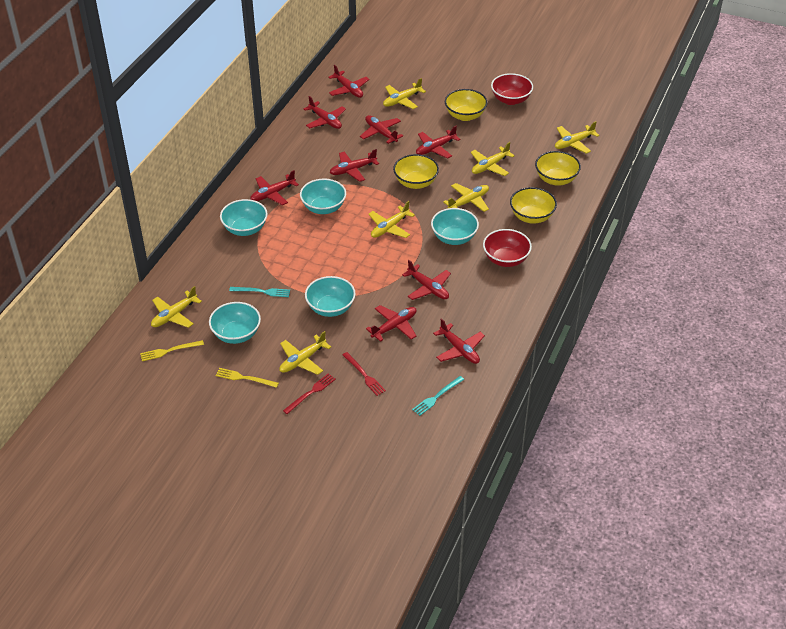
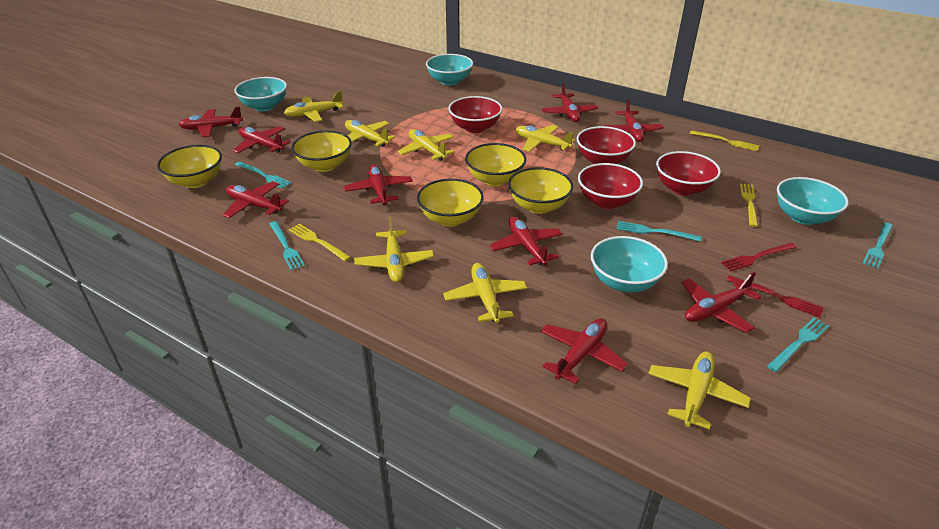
red bowl: 2 -> 4
turquoise bowl: 5 -> 4
turquoise fork: 2 -> 5
yellow bowl: 4 -> 5
yellow fork: 2 -> 3

